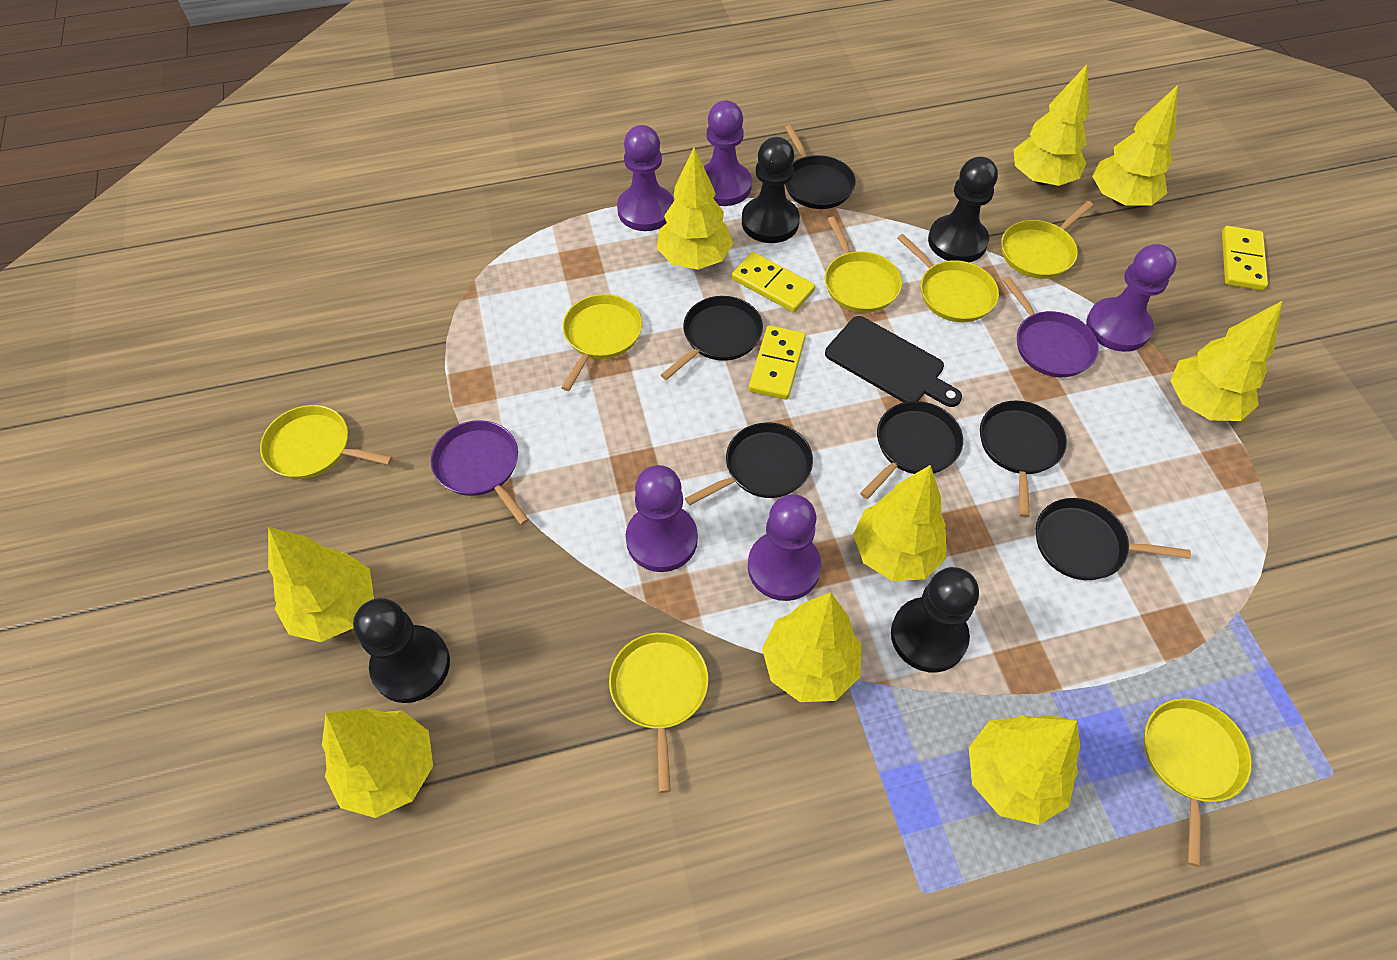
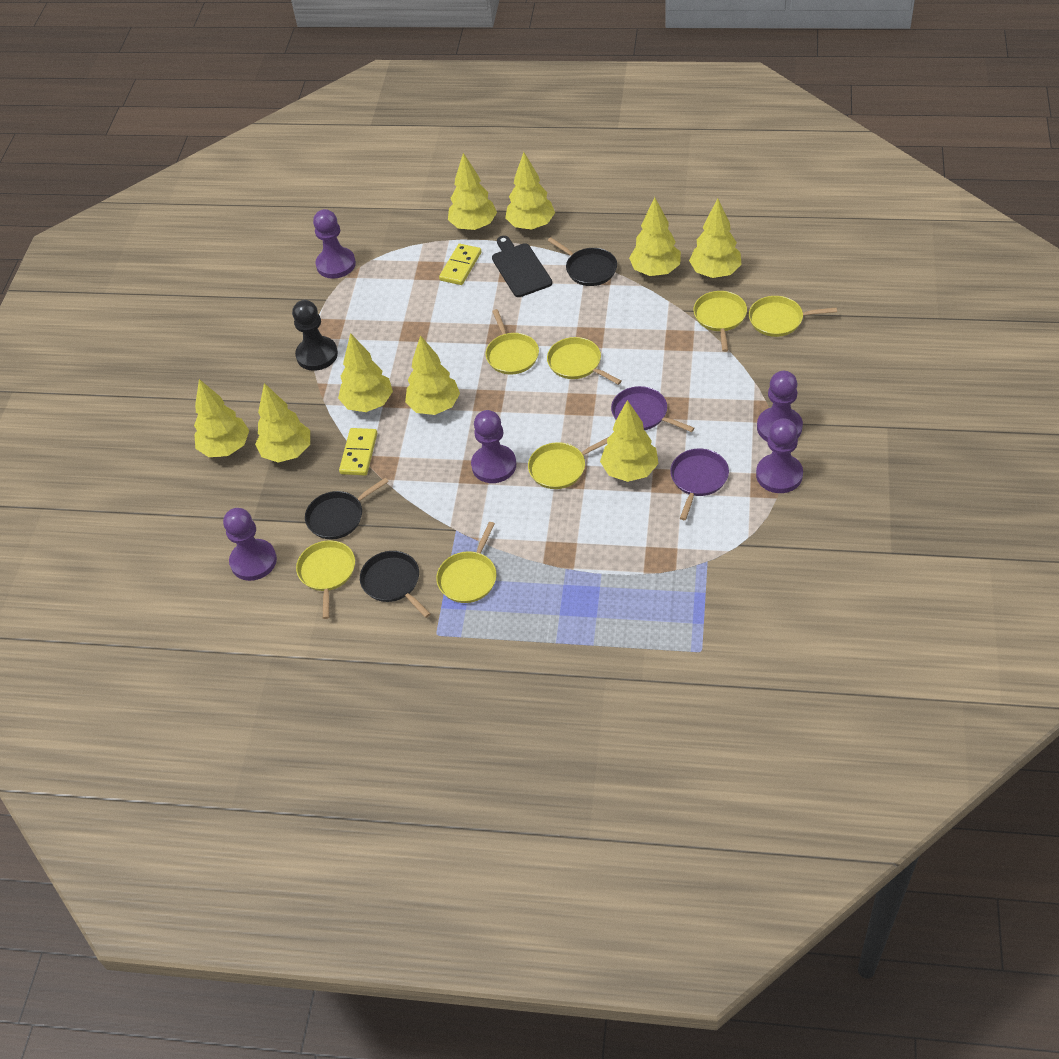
black pan: 6 -> 3
black pawn: 4 -> 1
yellow domino: 3 -> 2

